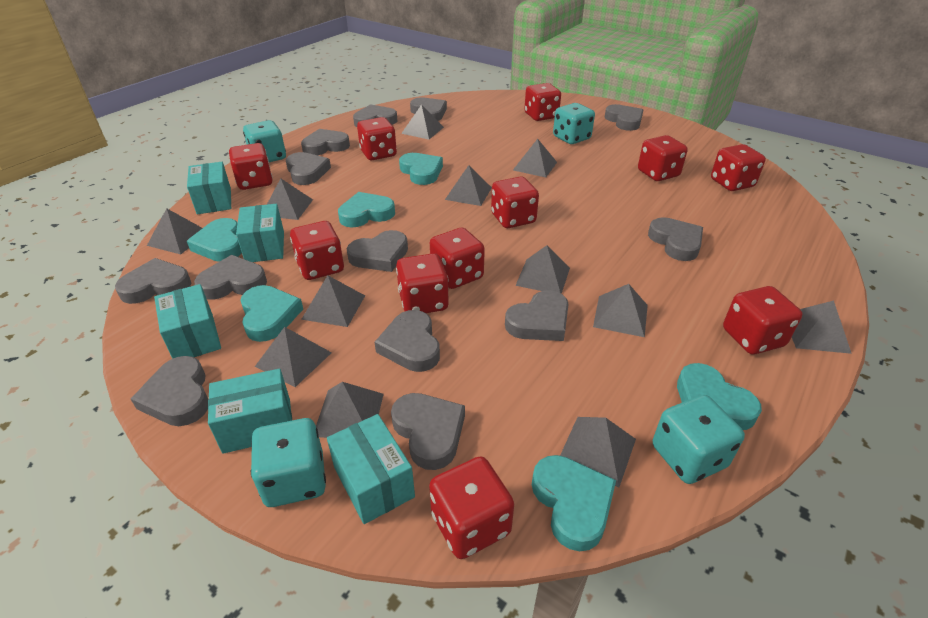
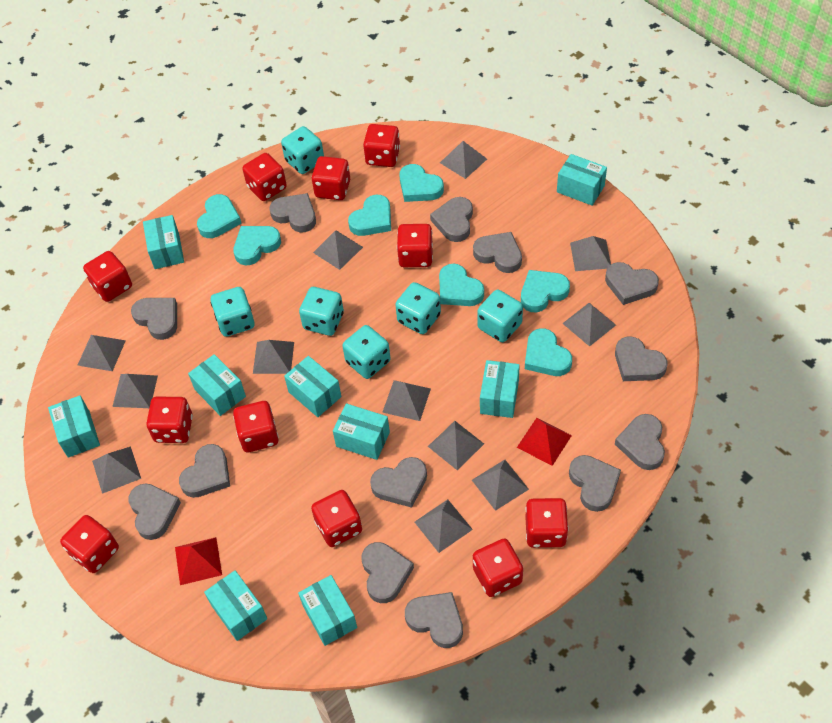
red pyramid: 0 -> 2
turquoise box: 5 -> 9
turquoise dice: 4 -> 6
turquoise heart: 6 -> 7

